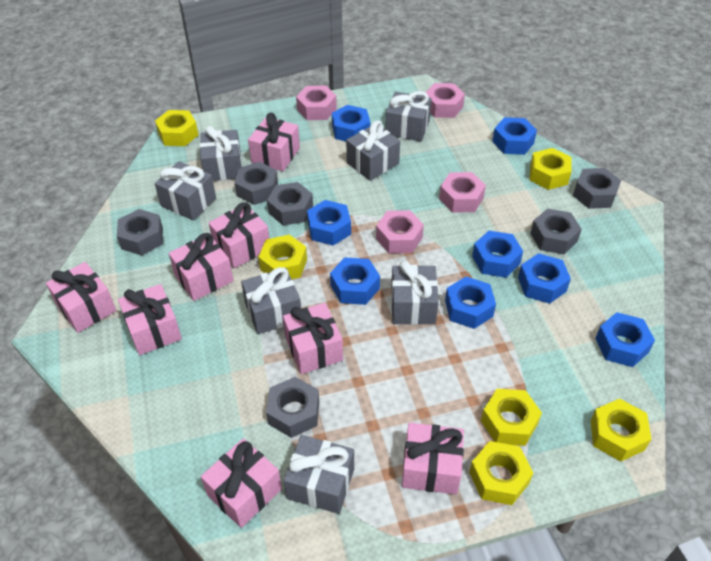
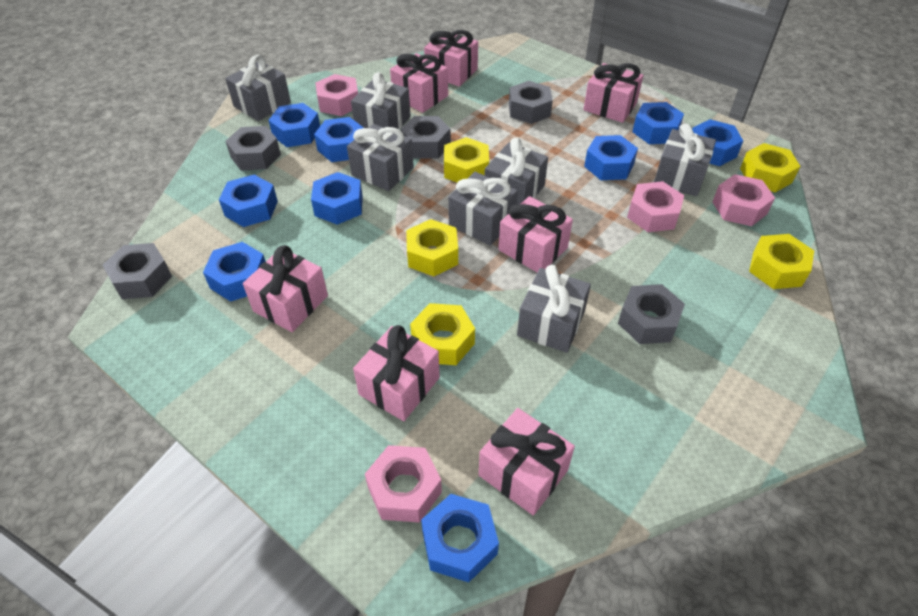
blue nut: 8 -> 9
grey nut: 6 -> 5
pink gift: 8 -> 7
yellow nut: 6 -> 5

